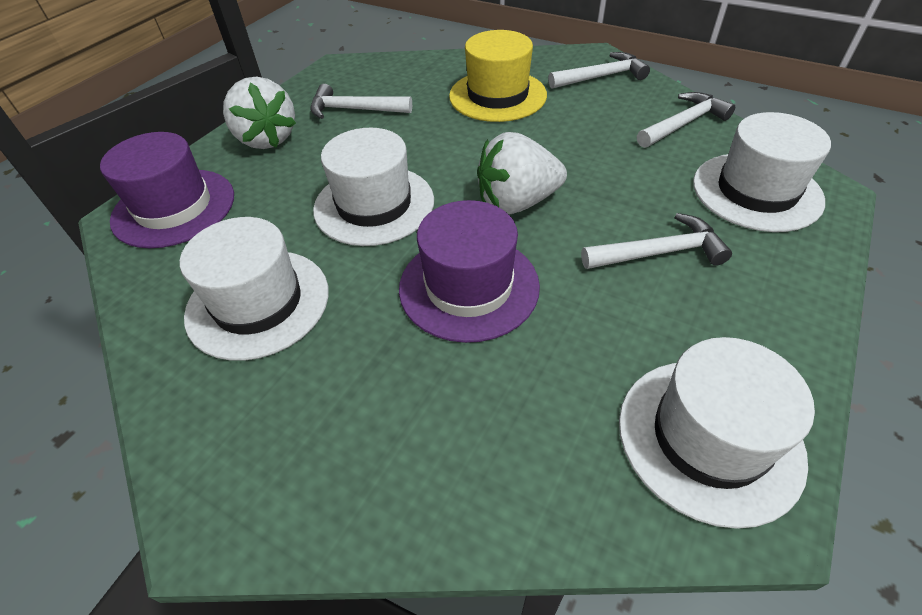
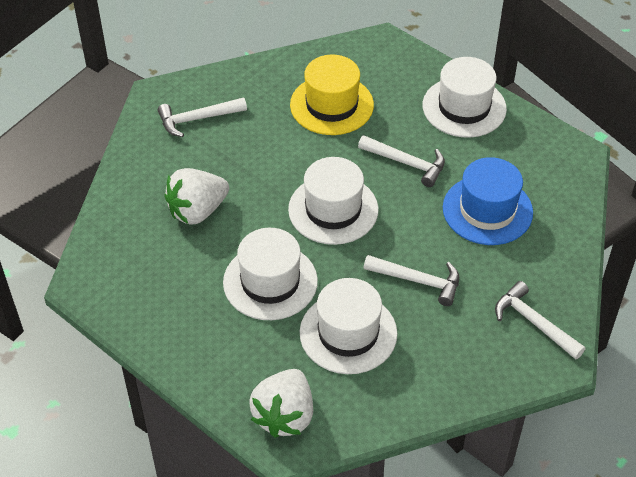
blue hat: 0 -> 1
purple hat: 2 -> 0

